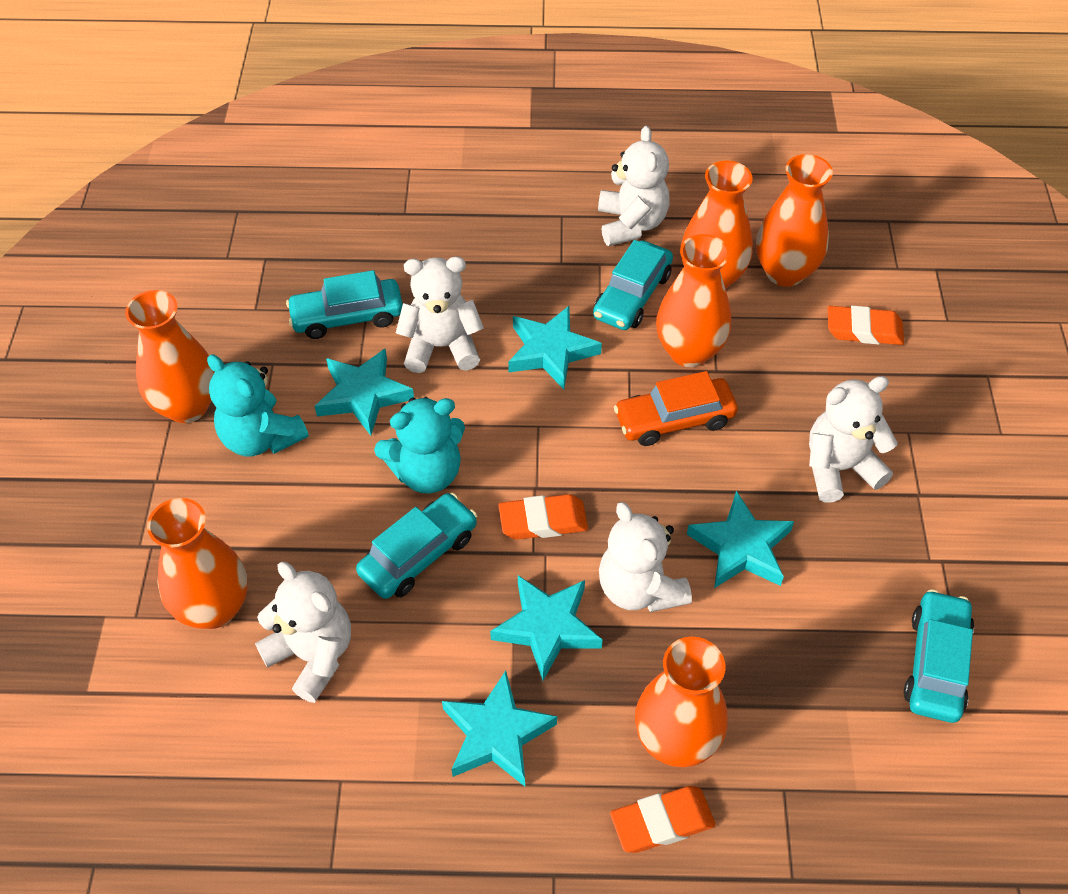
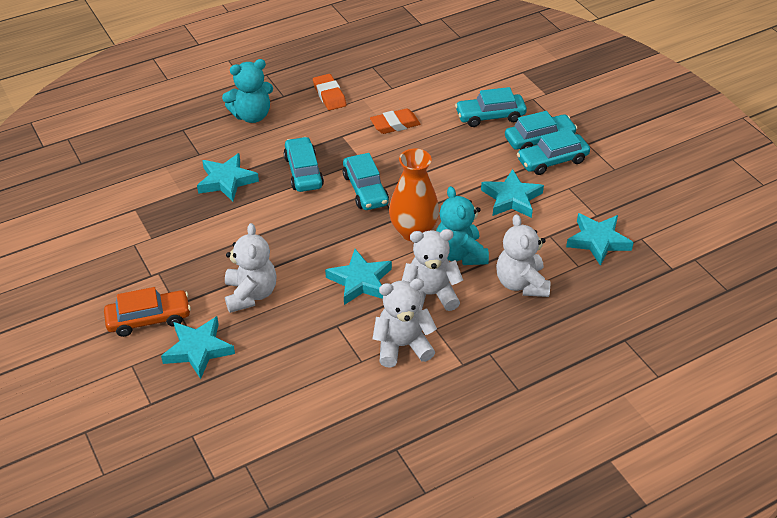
orange eraser: 3 -> 2
orange vase: 6 -> 1
turquoise car: 4 -> 5
white teddy bear: 5 -> 4

